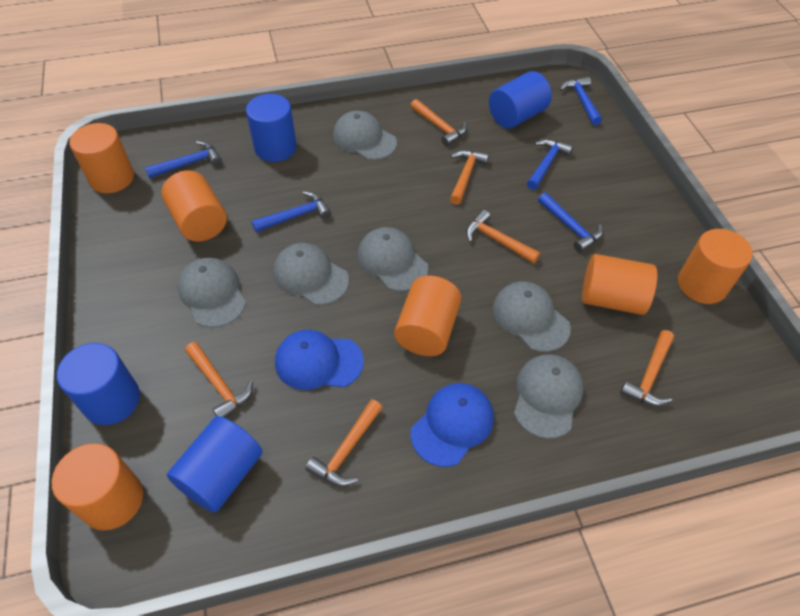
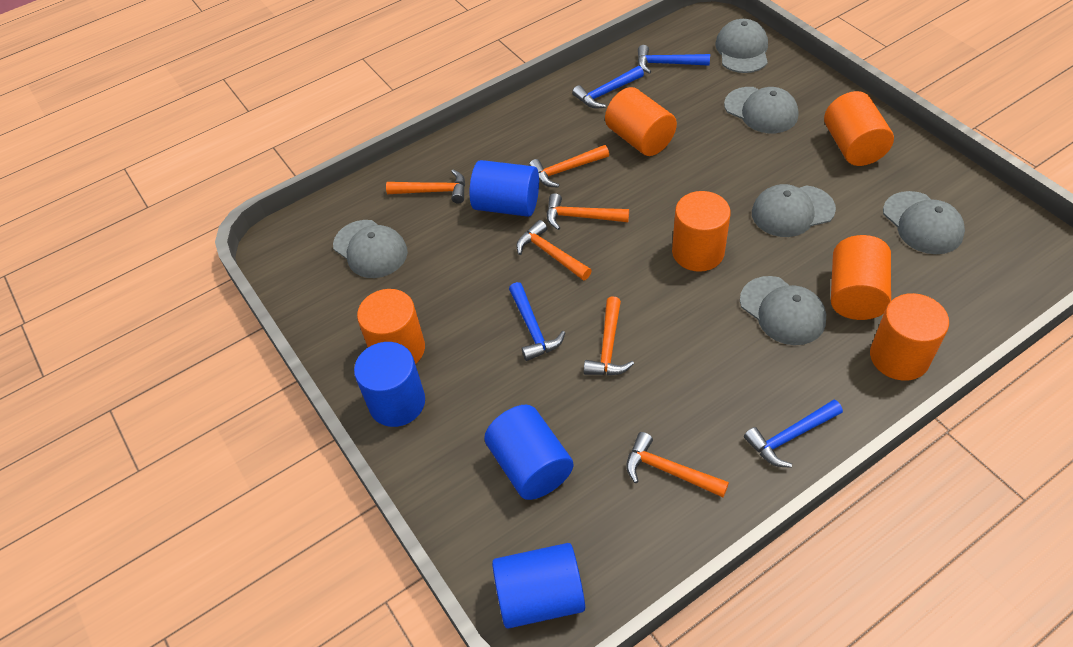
blue cap: 2 -> 0
blue hammer: 5 -> 4

